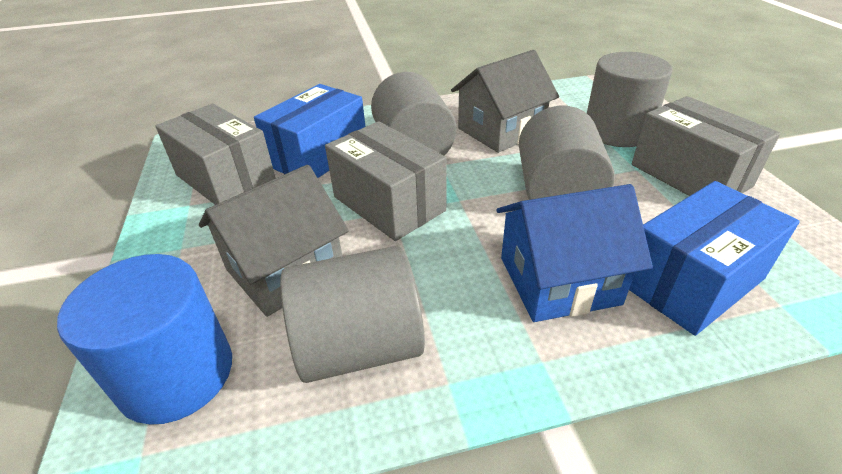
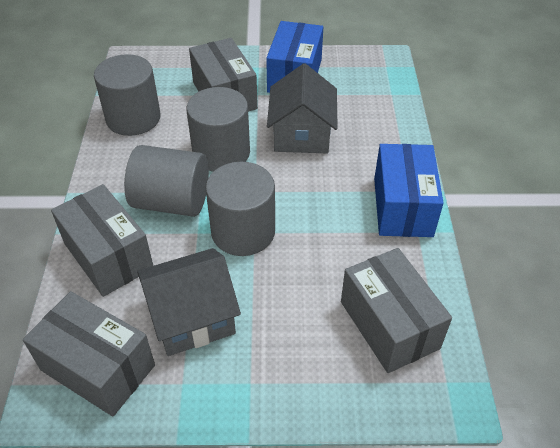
blue cylinder: 1 -> 0
blue house: 1 -> 0
grey box: 3 -> 4

